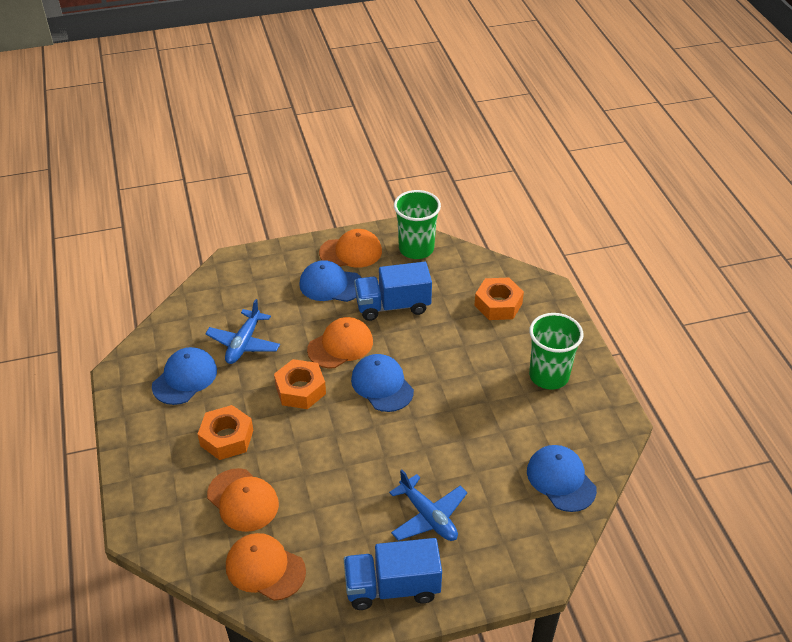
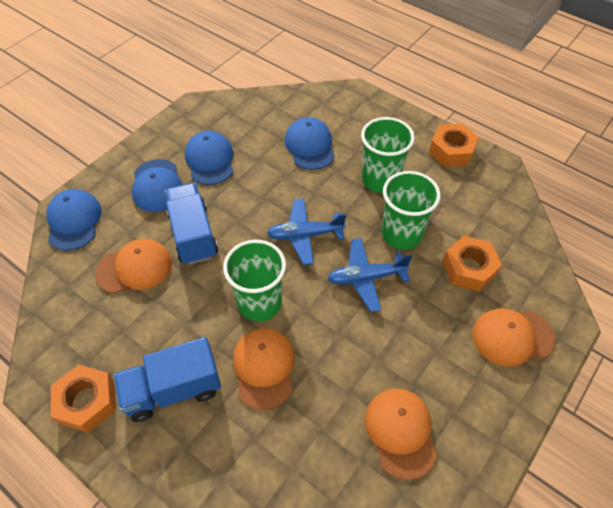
green cup: 2 -> 3

